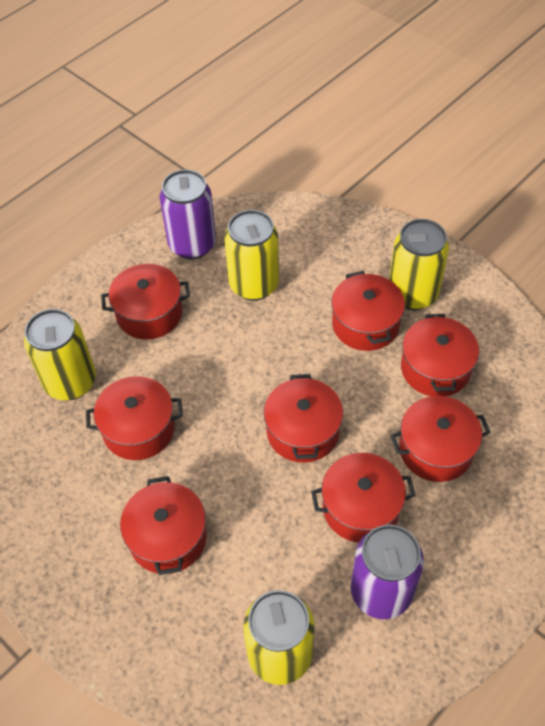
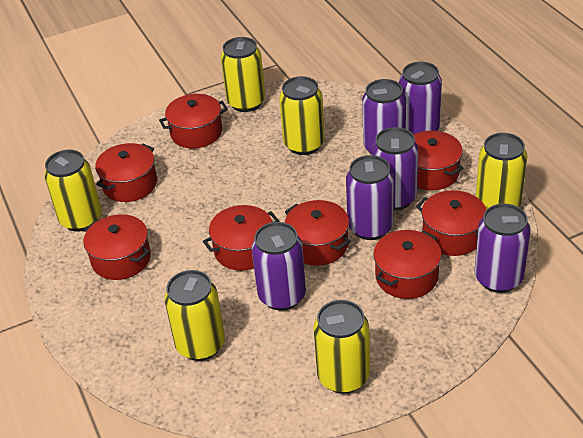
purple can: 2 -> 6
yellow can: 4 -> 6

